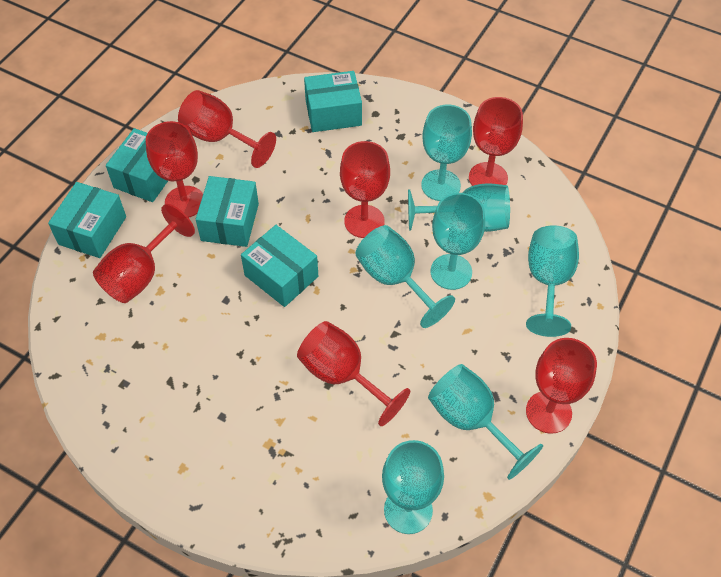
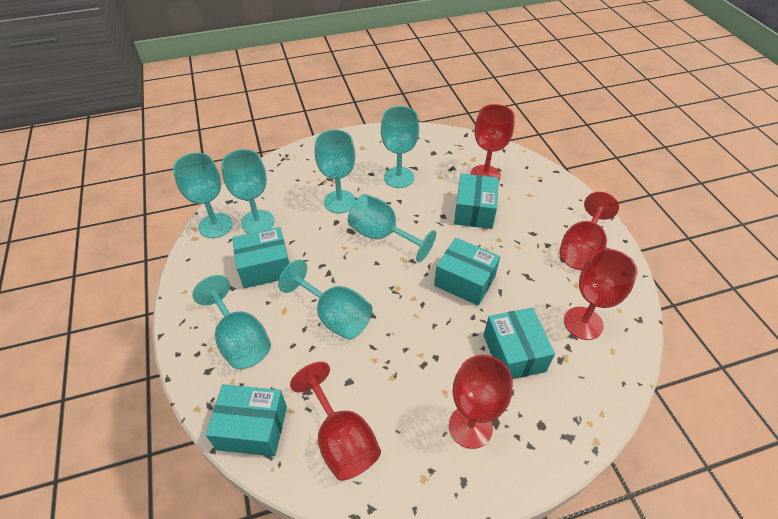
red goblet: 7 -> 5

